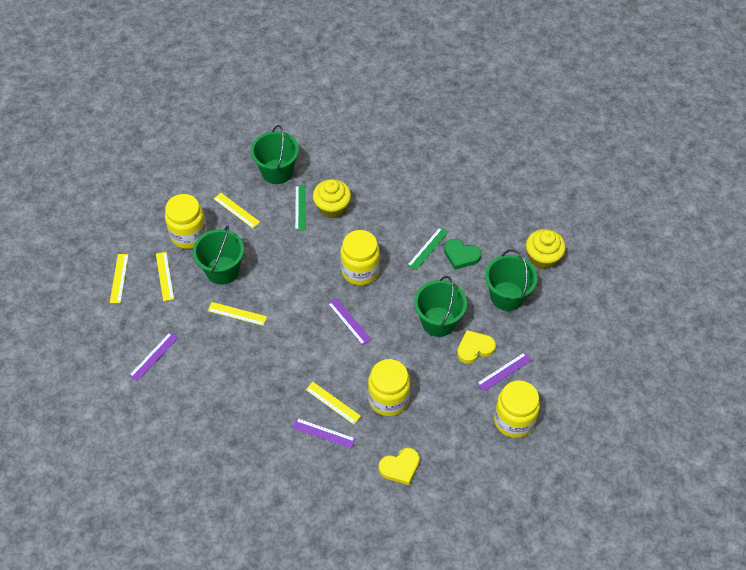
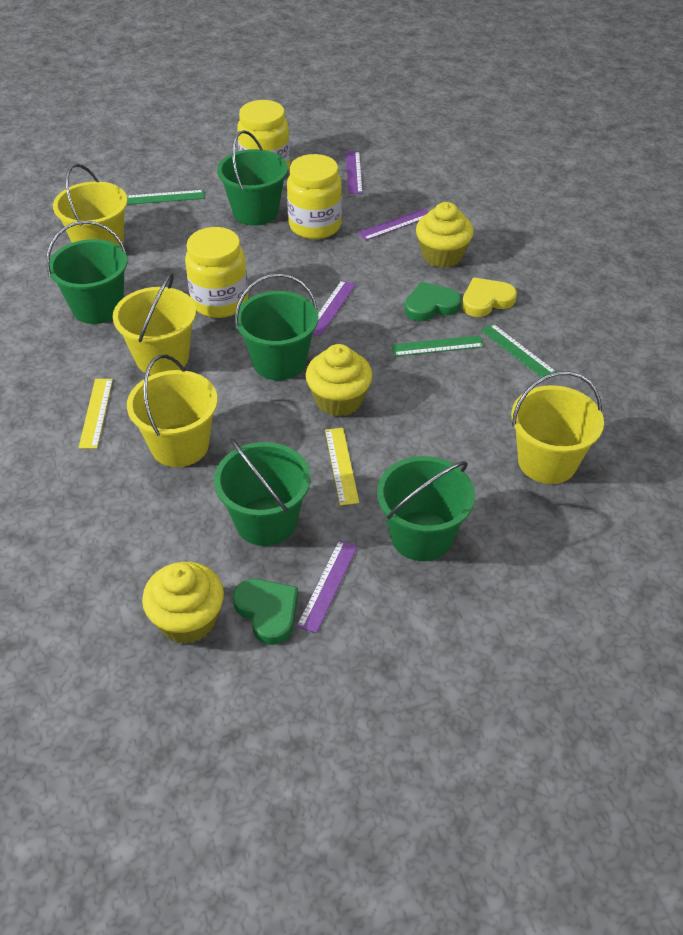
green bucket: 4 -> 5
green heart: 1 -> 2
green ruler: 2 -> 3
yellow bucket: 0 -> 4
yellow cupcake: 2 -> 3
yellow heart: 2 -> 1
yellow jar: 4 -> 3
yellow ruler: 5 -> 2

